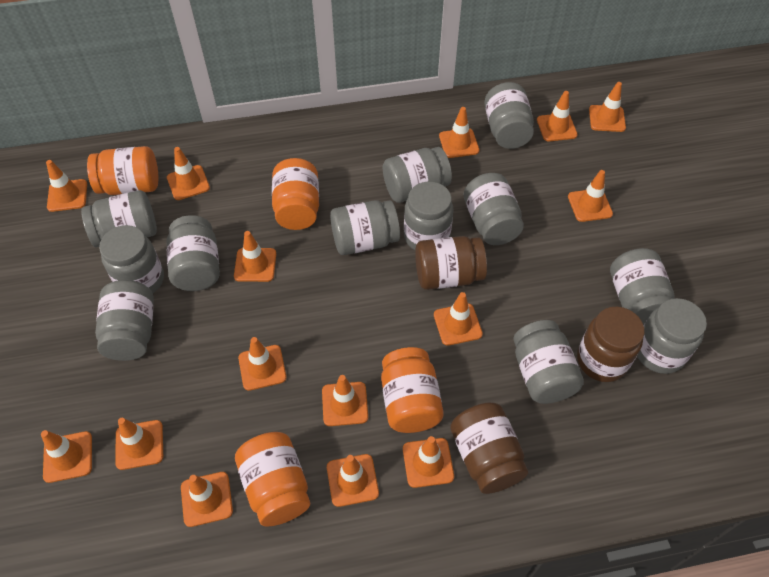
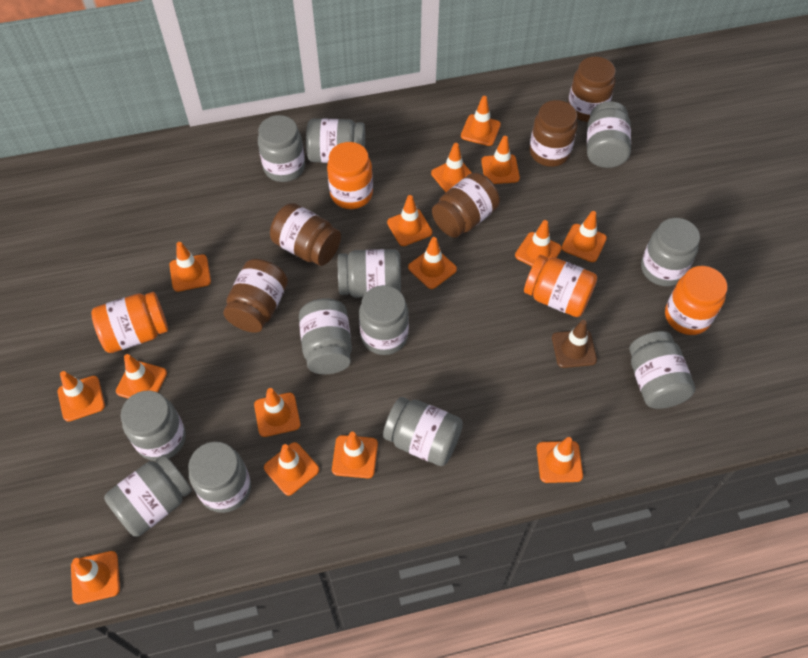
brown jar: 3 -> 5
brown traffic cone: 0 -> 1

